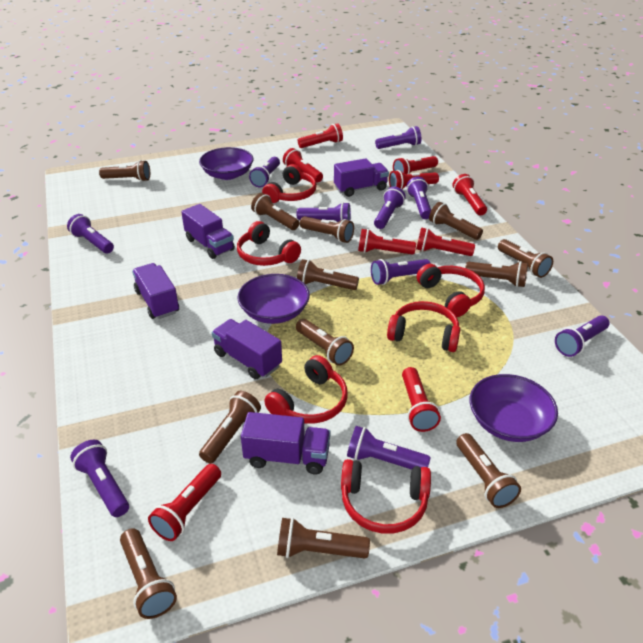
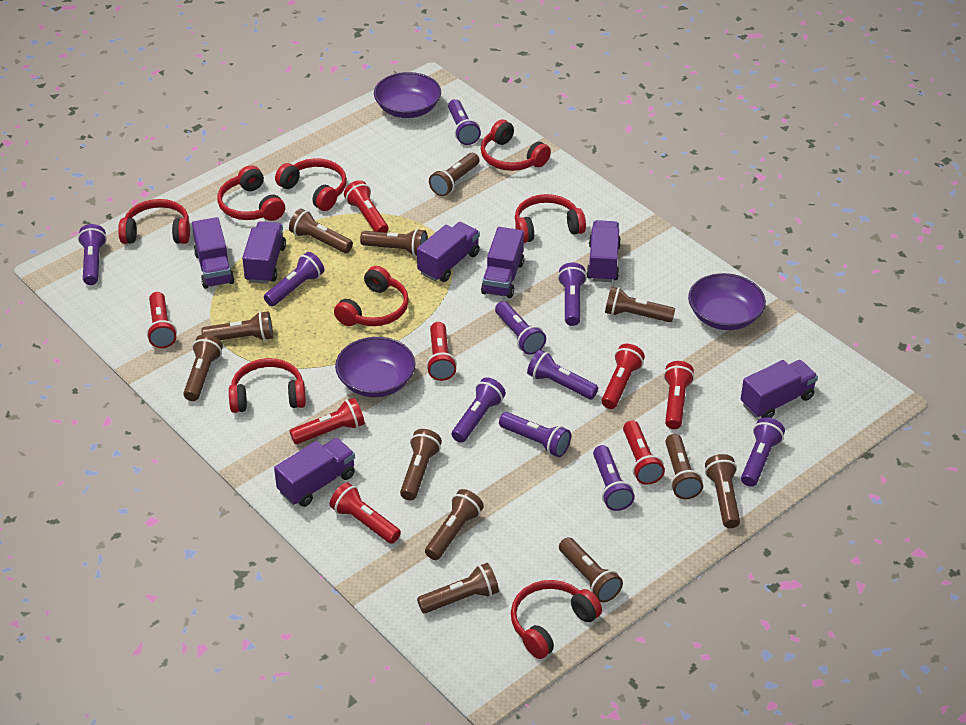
purple truck: 5 -> 7
red flashlight: 9 -> 8
red headphones: 6 -> 8

